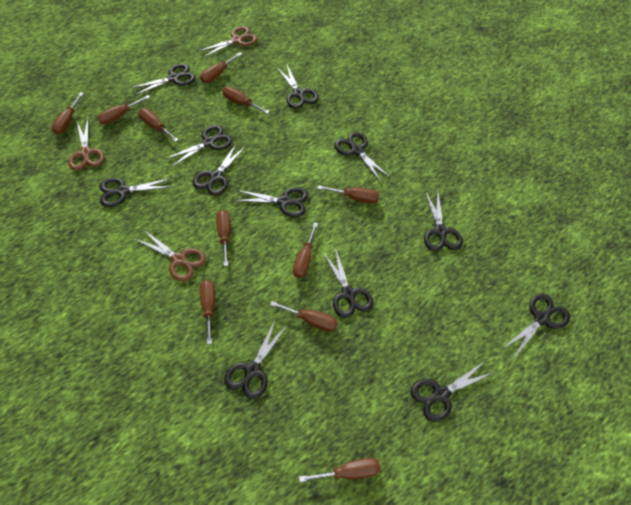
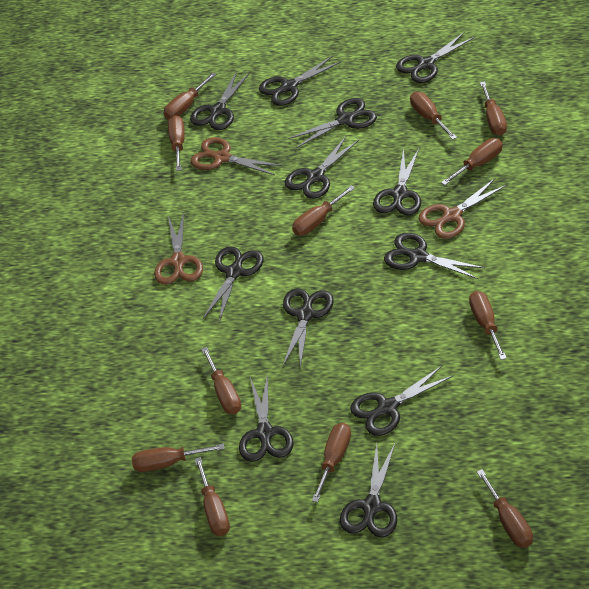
brown screwdriver: 11 -> 12

